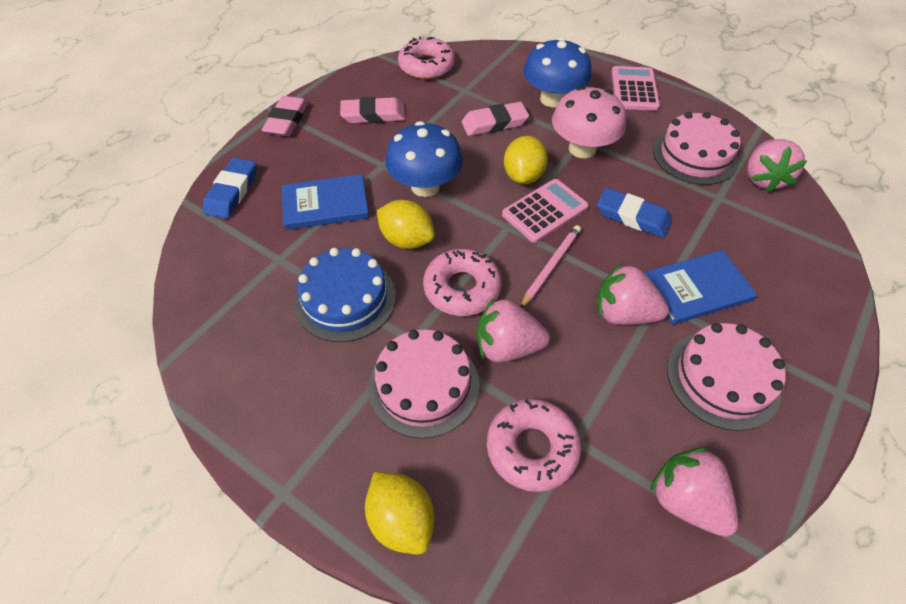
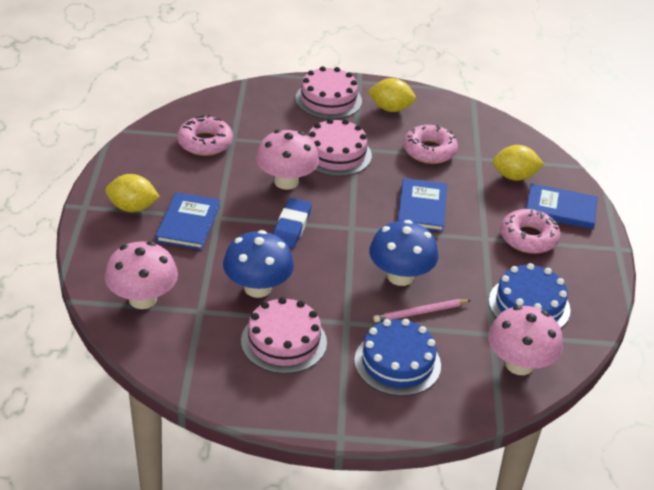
blue book: 2 -> 3
blue cake: 1 -> 2
blue eraser: 2 -> 1
pink calculator: 2 -> 0
pink eraser: 3 -> 0
pink mushroom: 1 -> 3
pink strawberry: 4 -> 0

